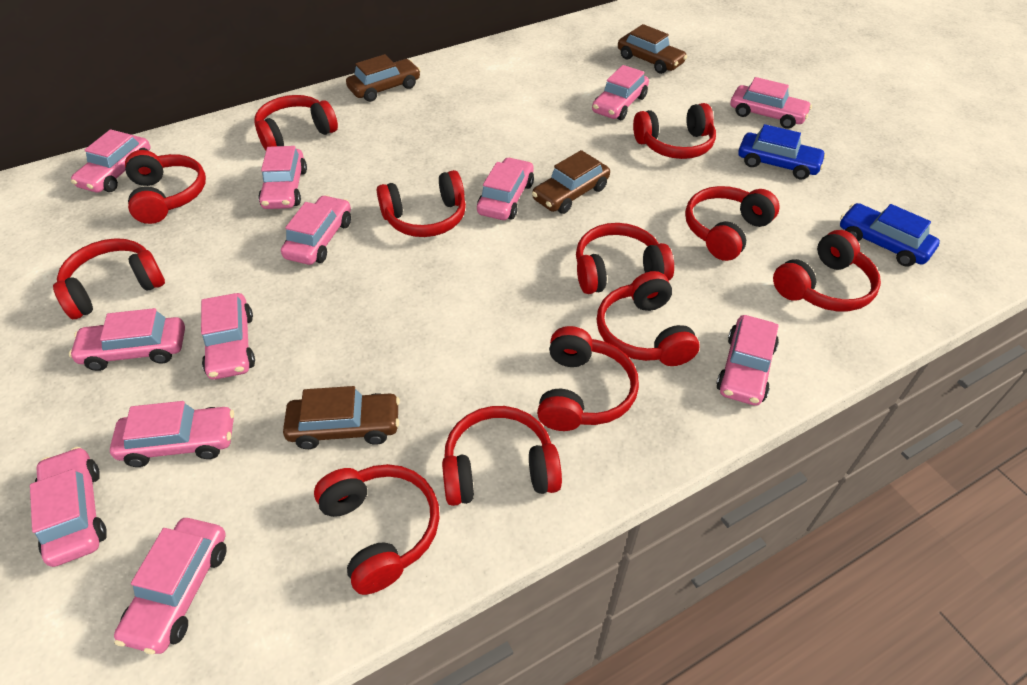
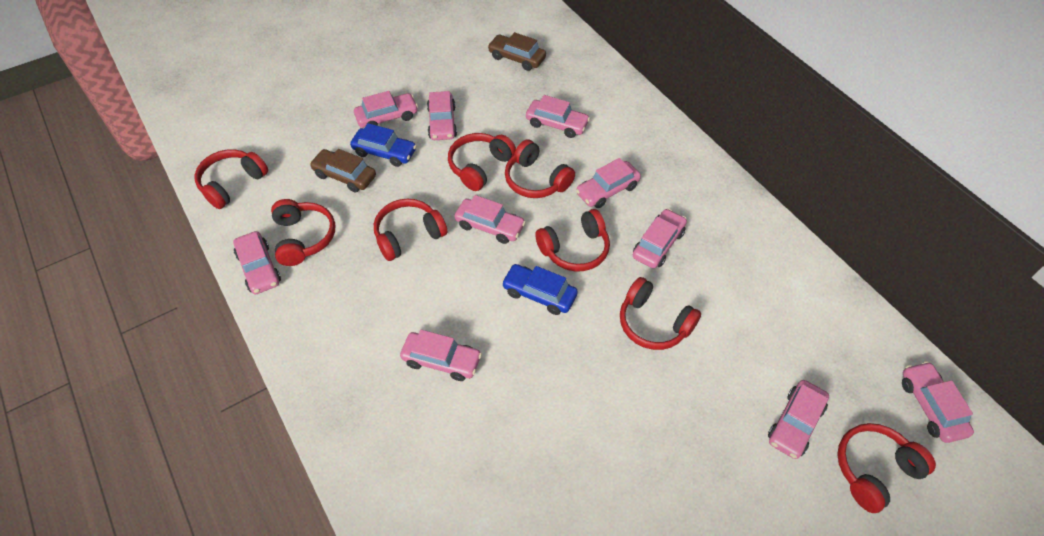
brown car: 4 -> 2
pink car: 12 -> 10
red headphones: 12 -> 8

